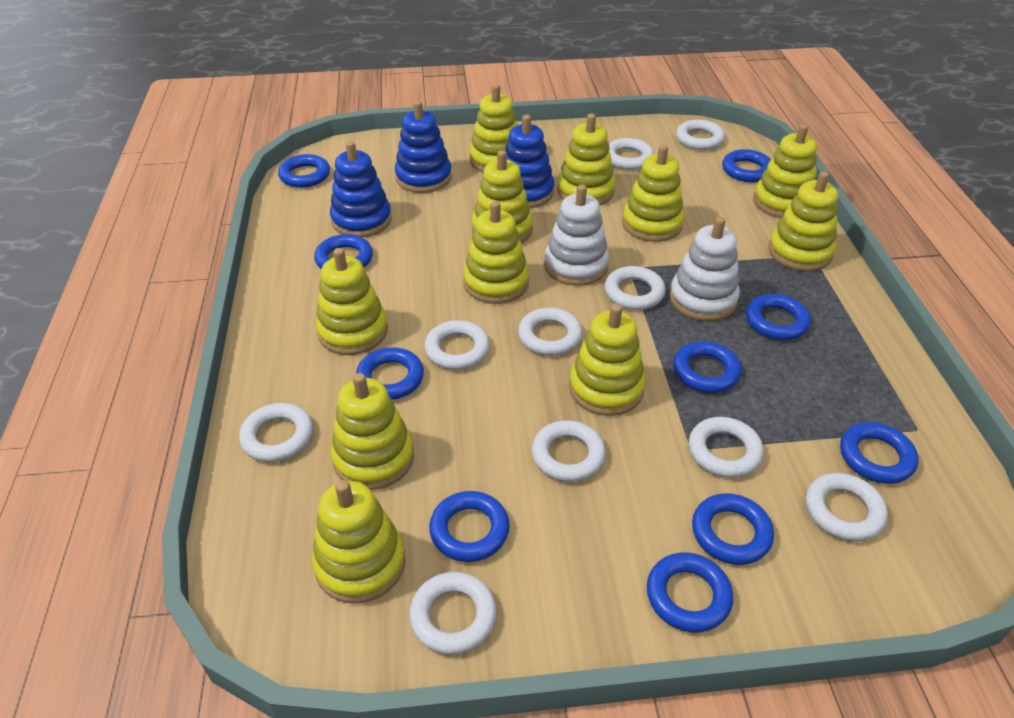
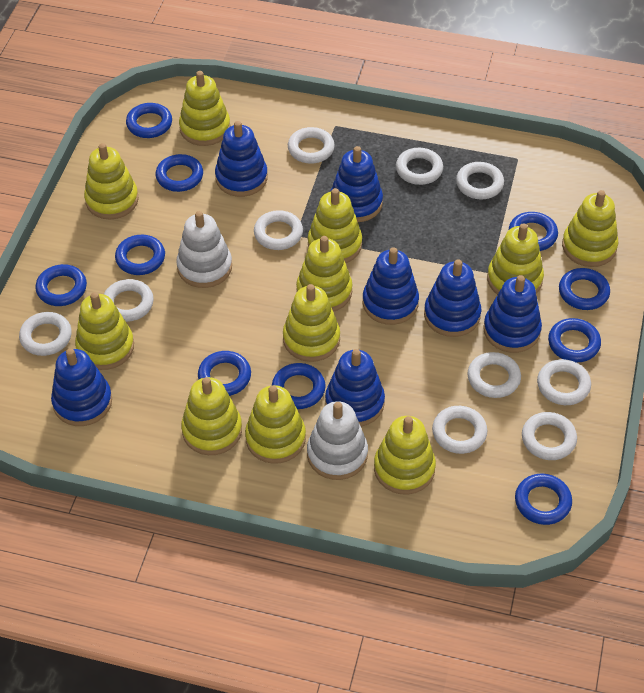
blue stacking toy: 3 -> 7

